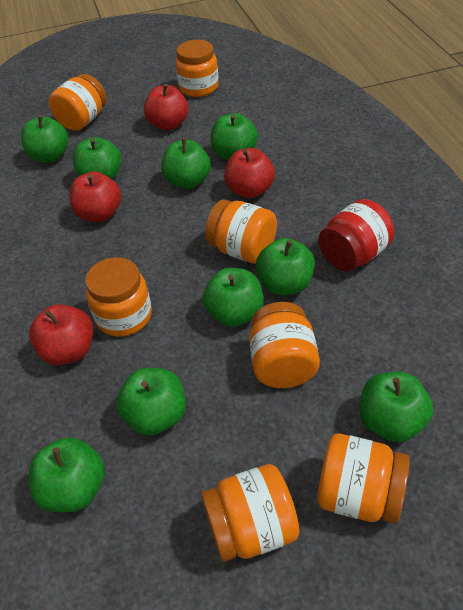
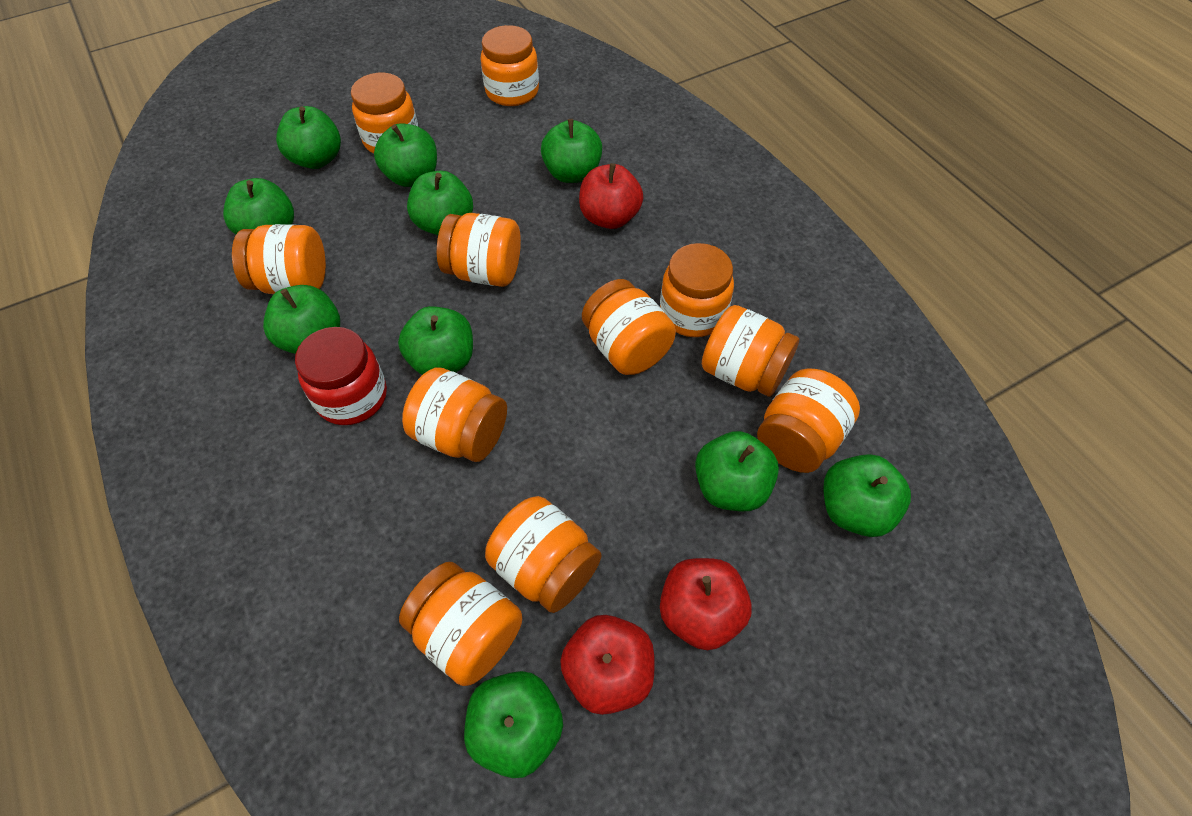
green apple: 9 -> 10
orange jar: 7 -> 11
red apple: 4 -> 3

